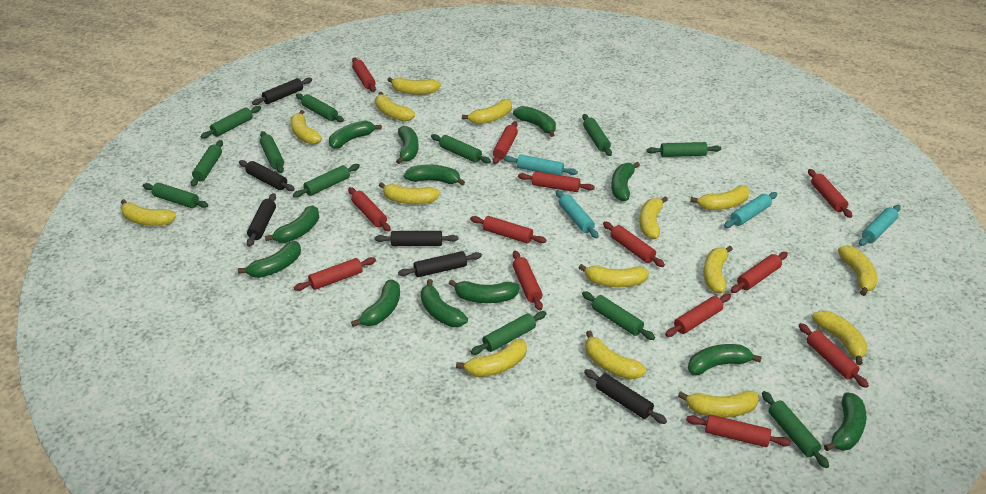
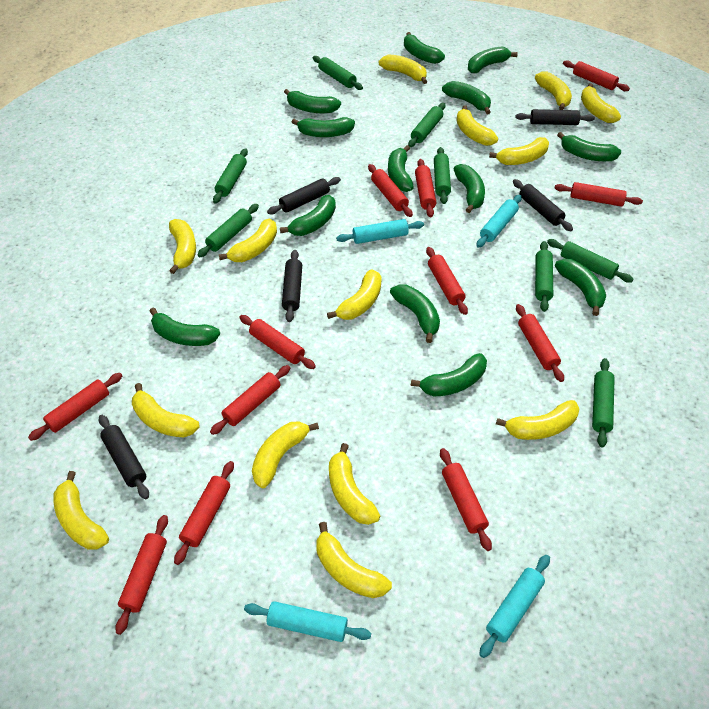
black rolling pin: 6 -> 5
green banana: 12 -> 13
green rolling pin: 12 -> 8
red rolling pin: 13 -> 12
yellow banana: 15 -> 14

